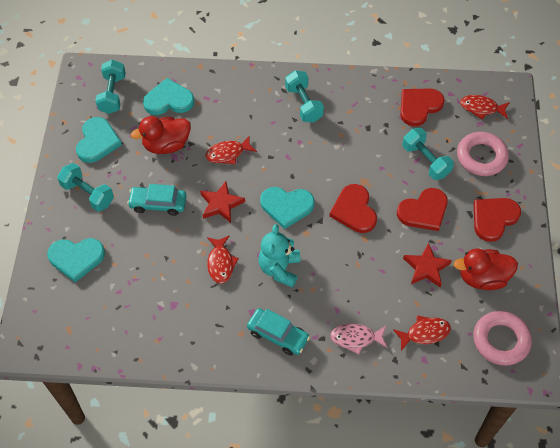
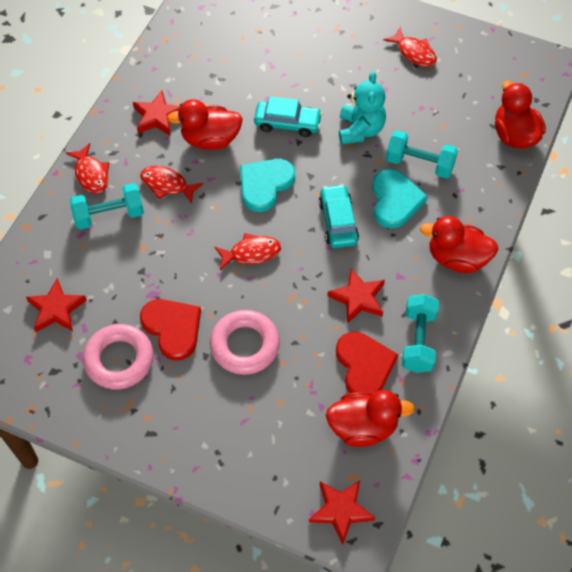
pink fish: 1 -> 0
red duck: 2 -> 4
red heart: 4 -> 2
red star: 2 -> 4
turquoise dumbbell: 4 -> 3
turquoise heart: 4 -> 2

